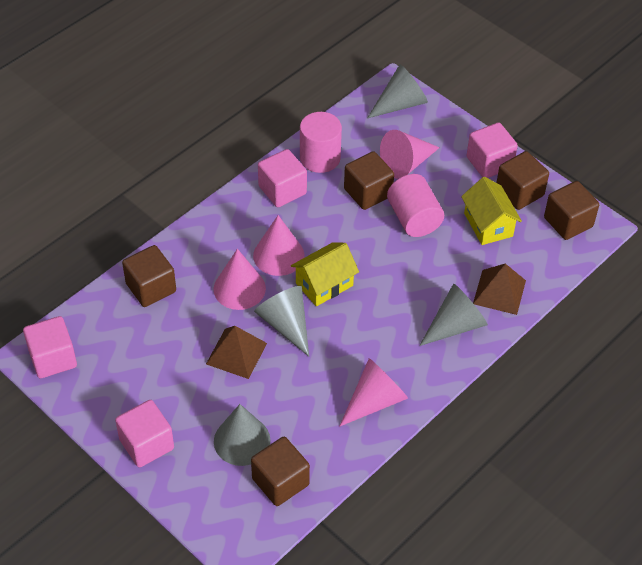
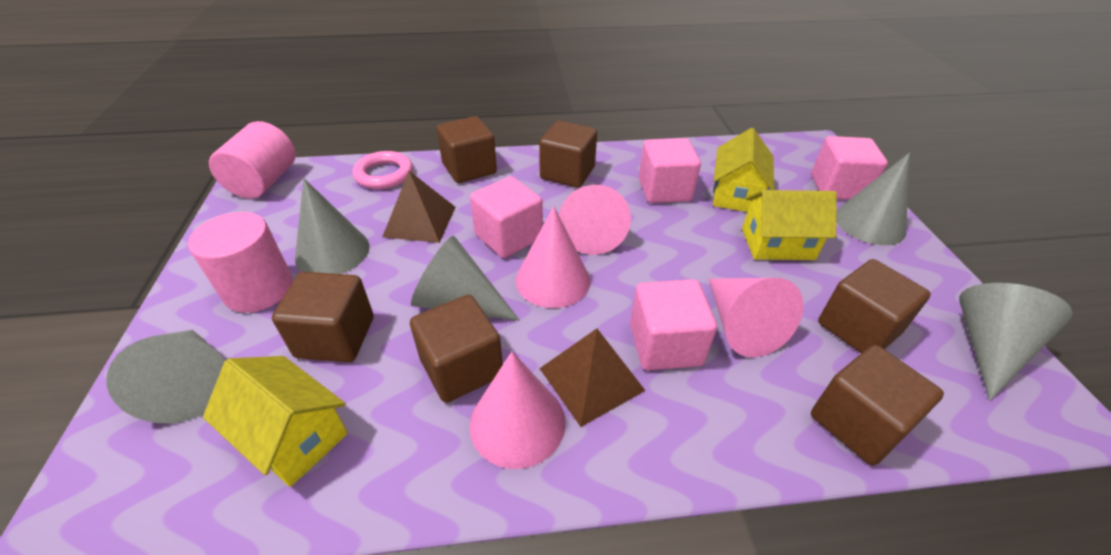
brown cube: 5 -> 6
grey cone: 4 -> 5
pink ring: 0 -> 1
yellow house: 2 -> 3

